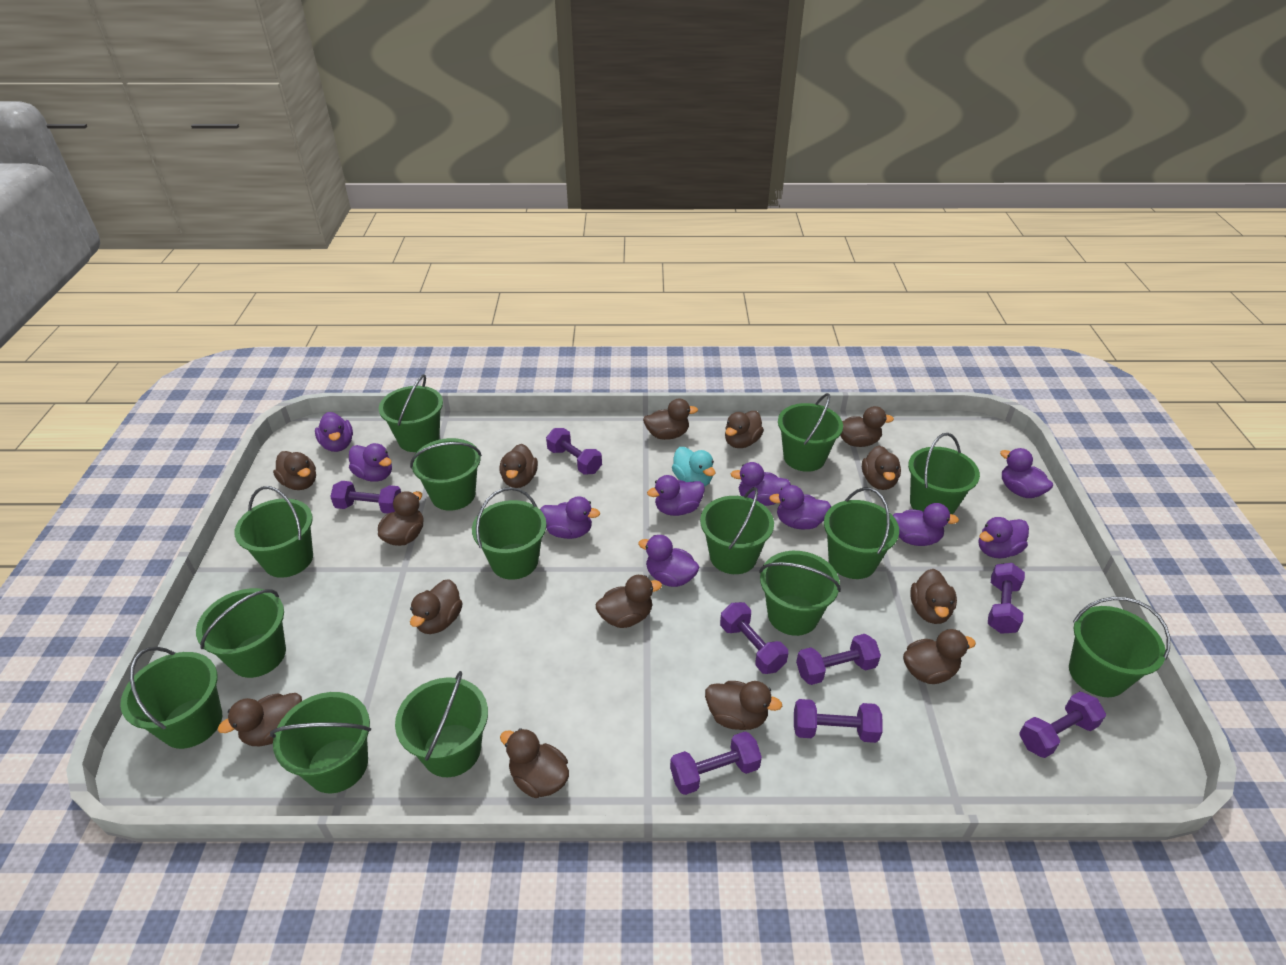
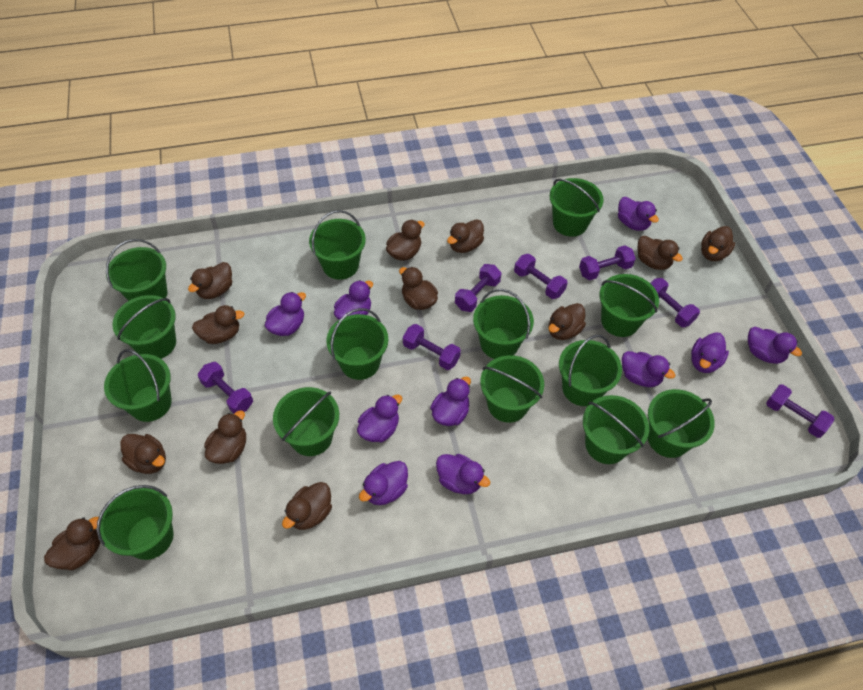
brown duck: 14 -> 12
purple dumbbell: 8 -> 7
turquoise duck: 1 -> 0

